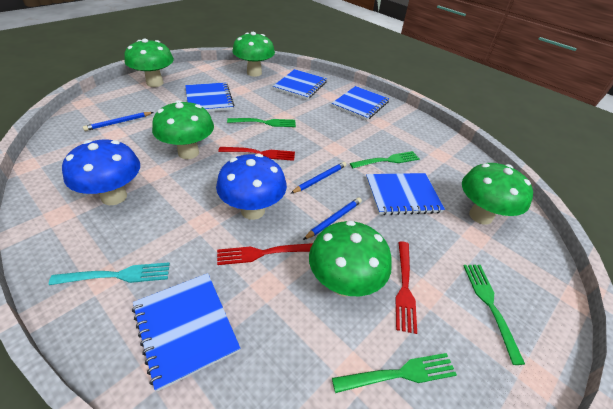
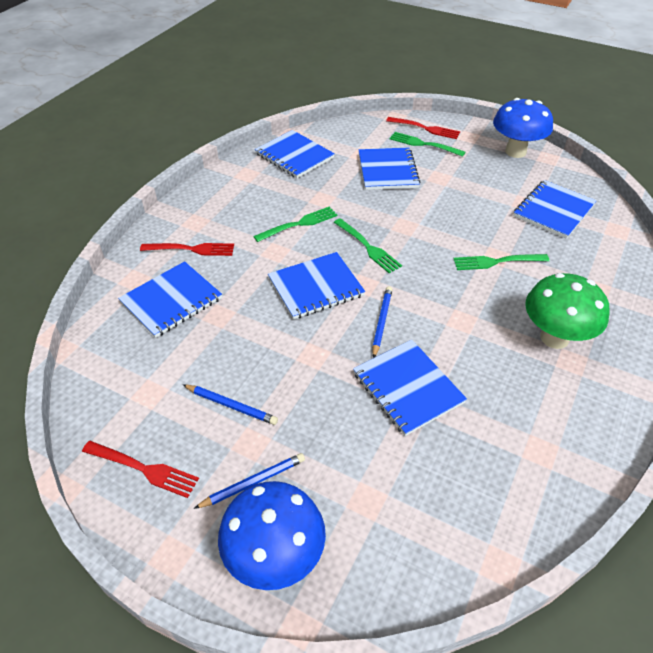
blue notebook: 5 -> 6
green mushroom: 5 -> 1
turquoise fork: 1 -> 0

